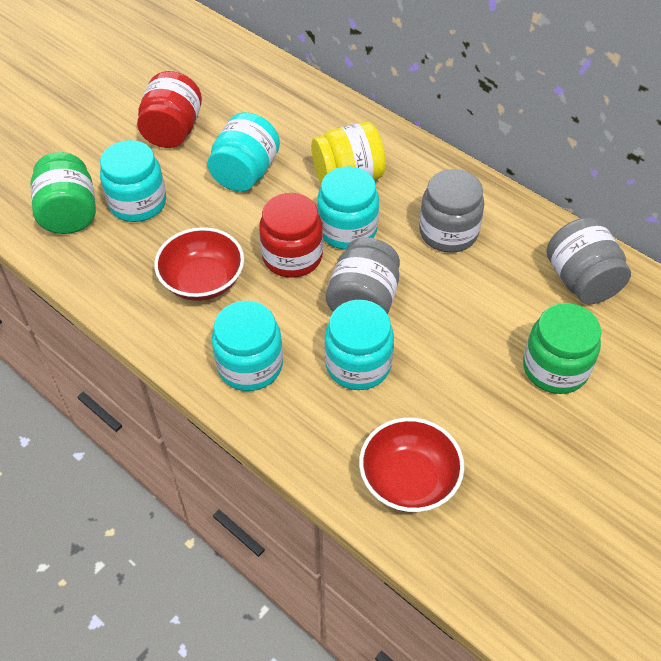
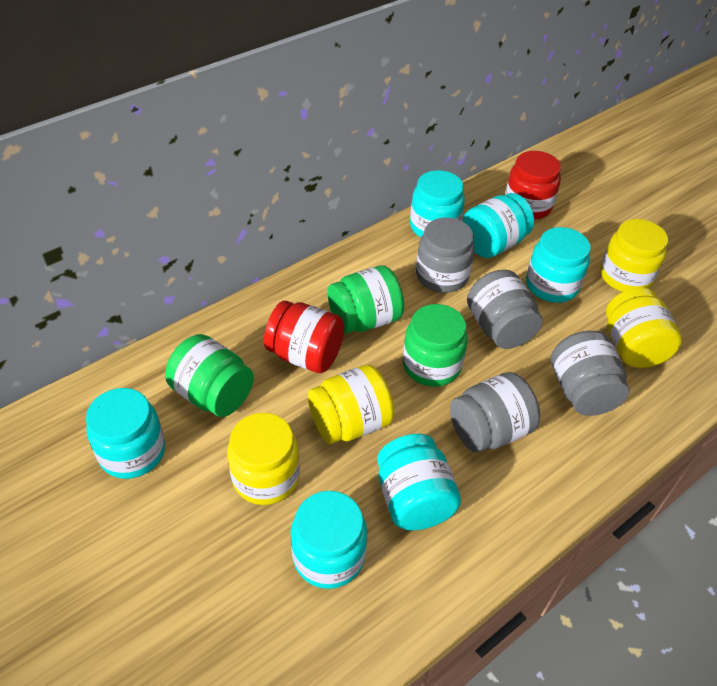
green jar: 2 -> 3
grey jar: 3 -> 4
red bowl: 2 -> 0
turquoise jar: 5 -> 6
yellow jar: 1 -> 4

